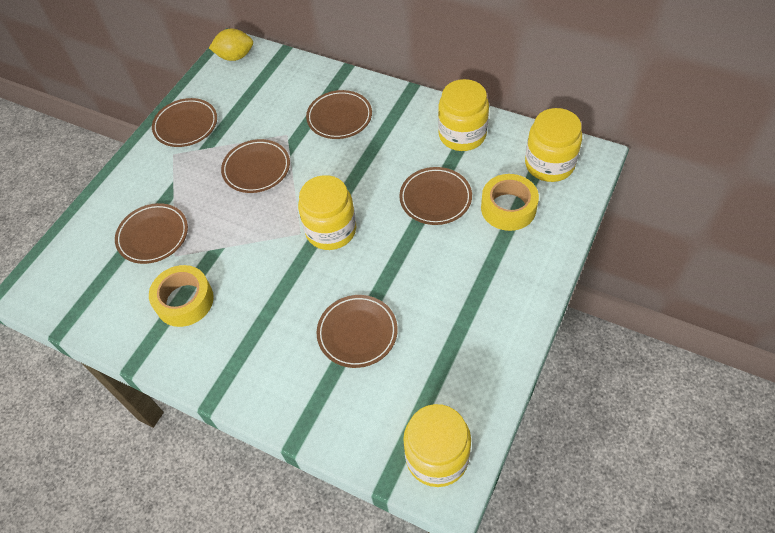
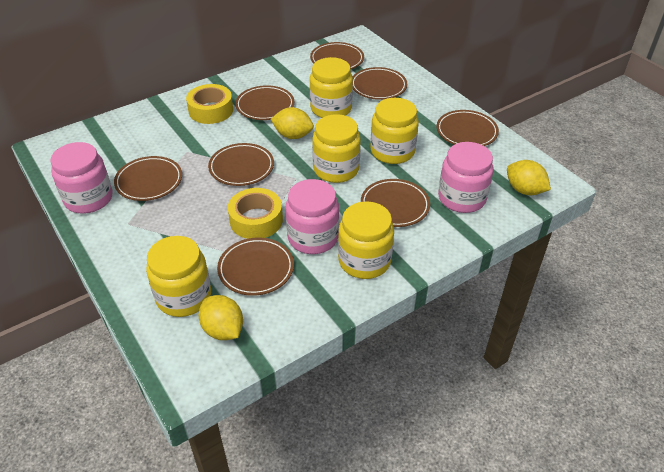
brown plate: 6 -> 8
pink jar: 0 -> 3
yellow jar: 4 -> 5
yellow lemon: 1 -> 3

